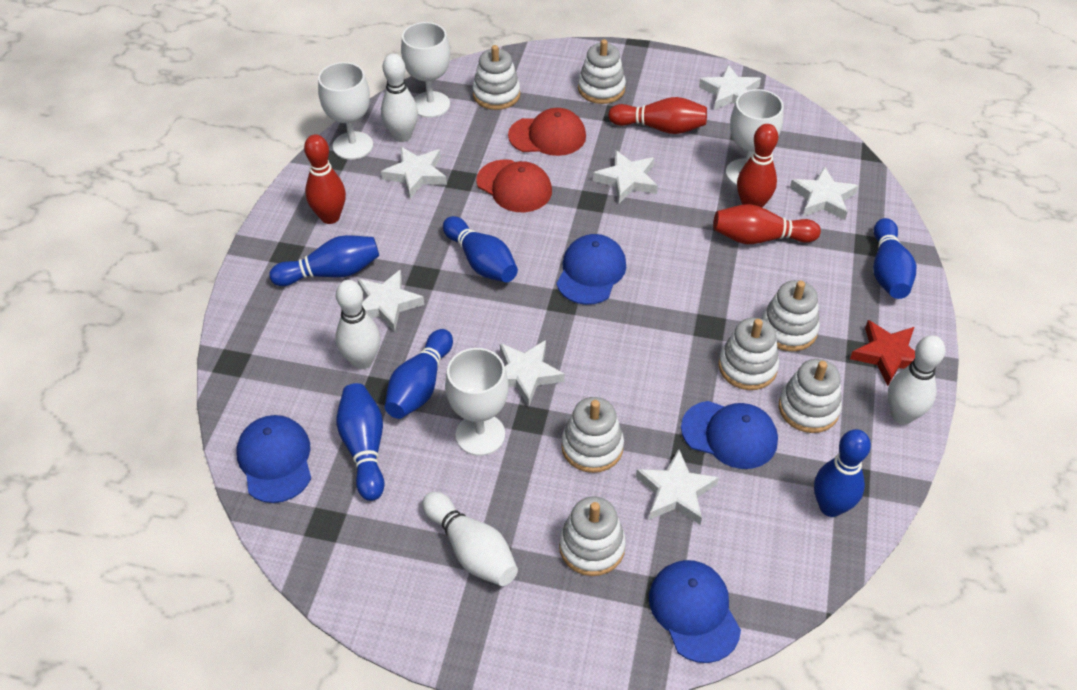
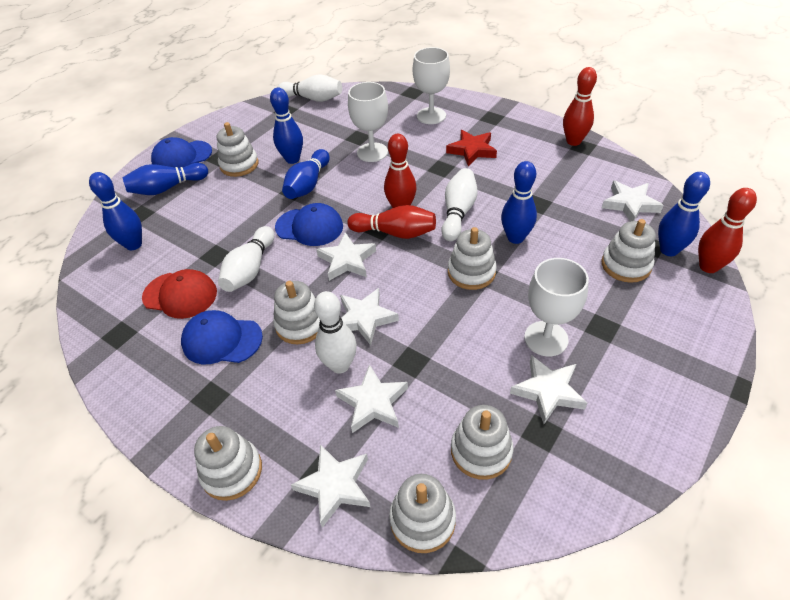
blue cap: 4 -> 3
red cap: 2 -> 1
white goblet: 4 -> 3
white star: 7 -> 6

